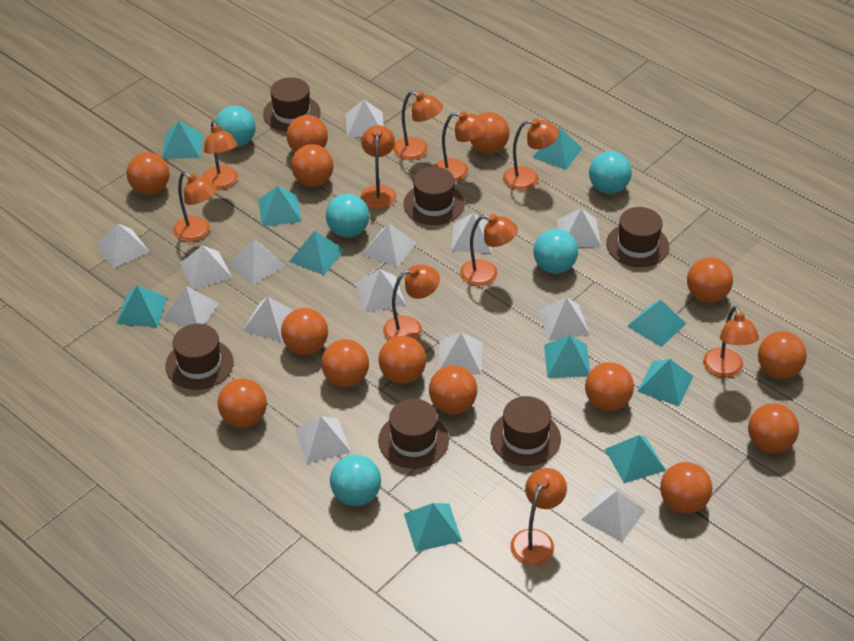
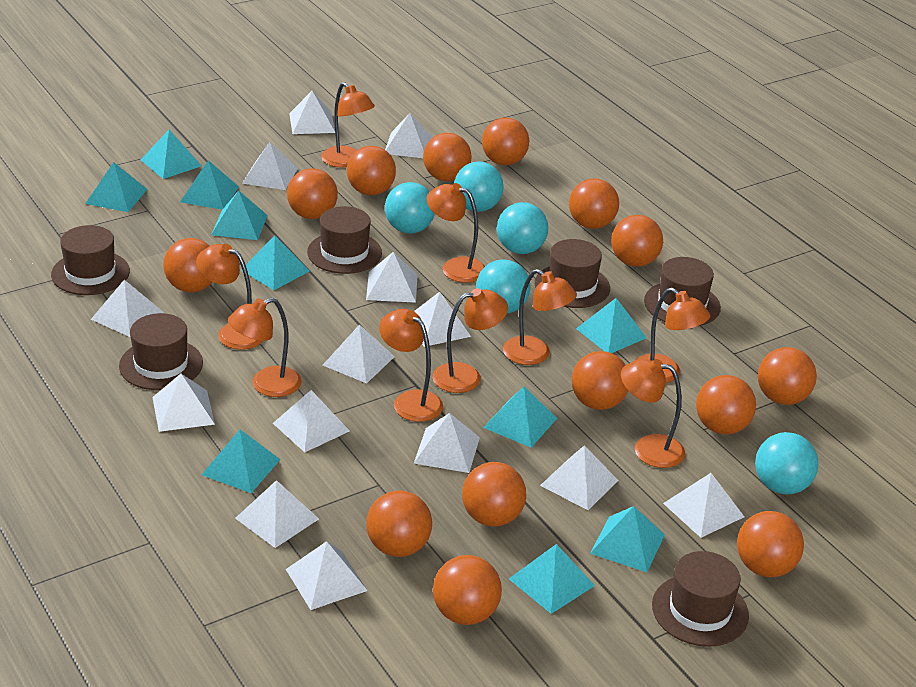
orange lamp: 10 -> 9

